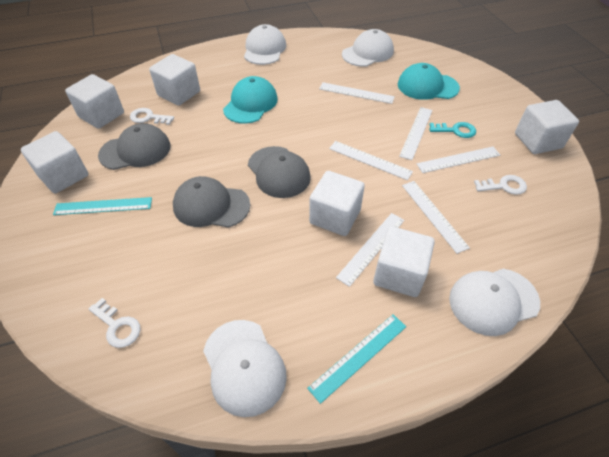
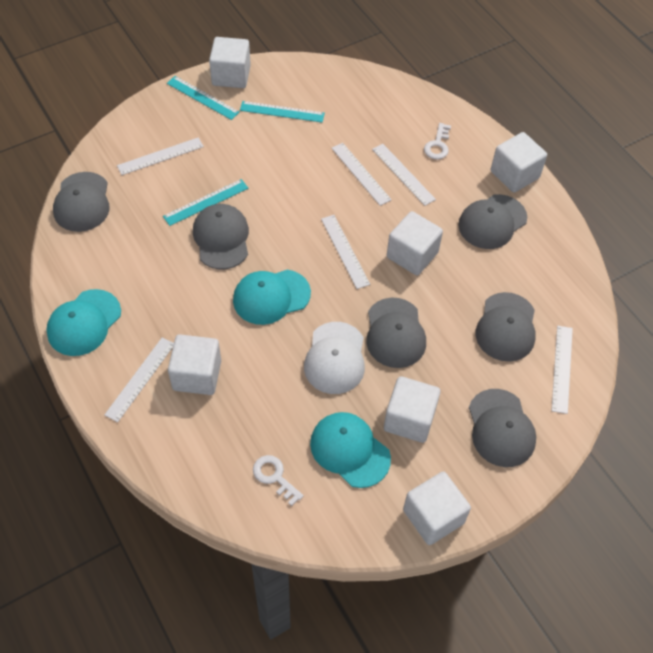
grey cap: 3 -> 6
turquoise cap: 2 -> 3
turquoise key: 1 -> 0
turquoise ruler: 2 -> 3
white cap: 4 -> 1
white key: 3 -> 2

